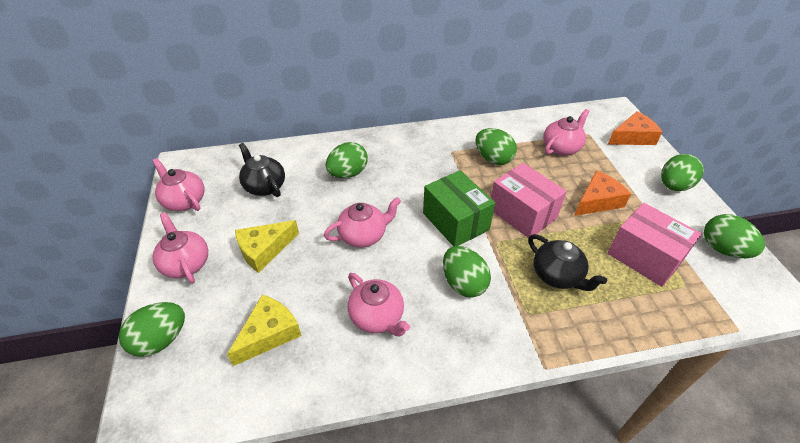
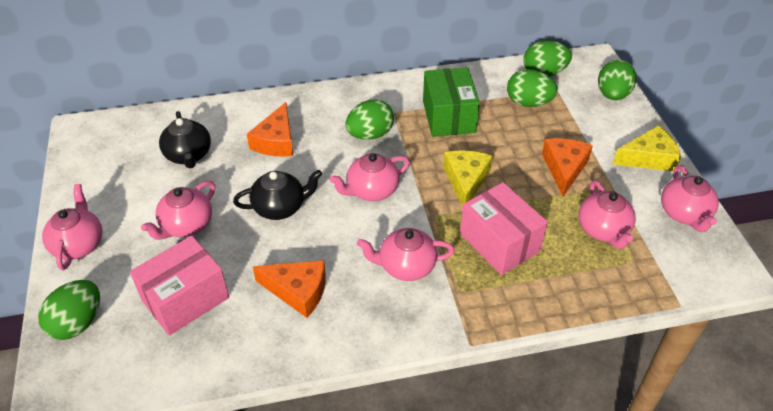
green egg: 6 -> 5
orange cheese: 2 -> 3
pink teapot: 5 -> 6

